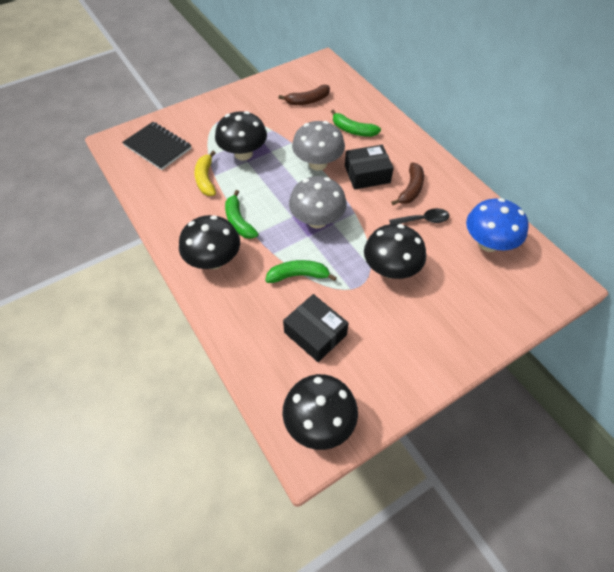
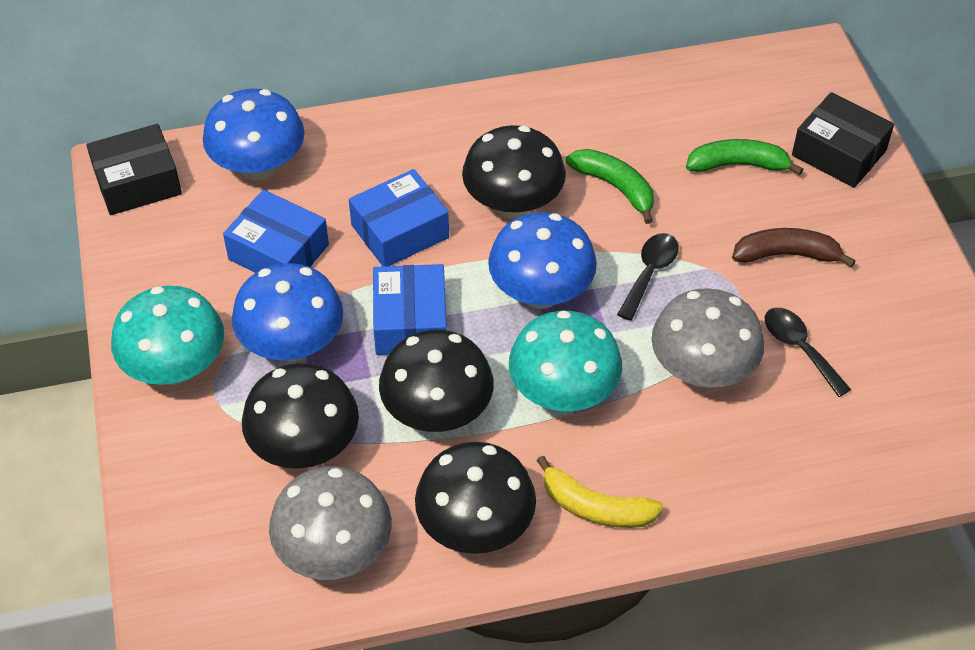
black notebook: 1 -> 0
black spoon: 1 -> 2
blue box: 0 -> 3
blue mushroom: 1 -> 3
brown banana: 2 -> 1
green banana: 3 -> 2
turquoise mushroom: 0 -> 2

